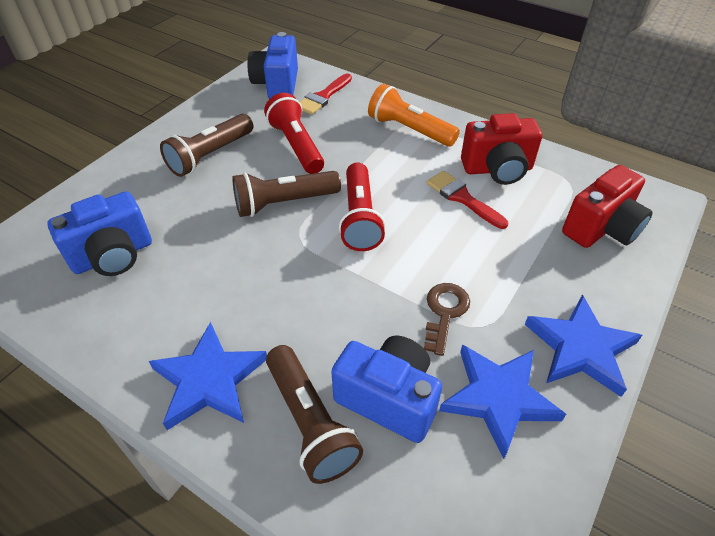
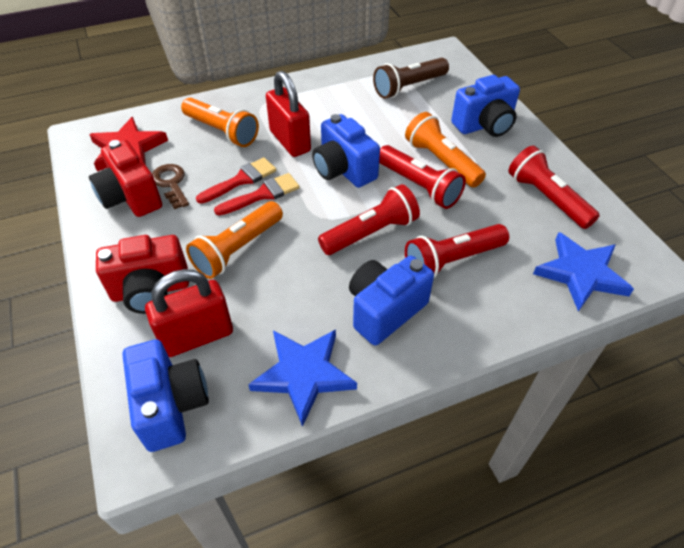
blue camera: 3 -> 4
blue star: 3 -> 2
brown flashlight: 3 -> 1
orange flashlight: 1 -> 3
red flashlight: 2 -> 4
red padlock: 0 -> 2
red star: 0 -> 1

